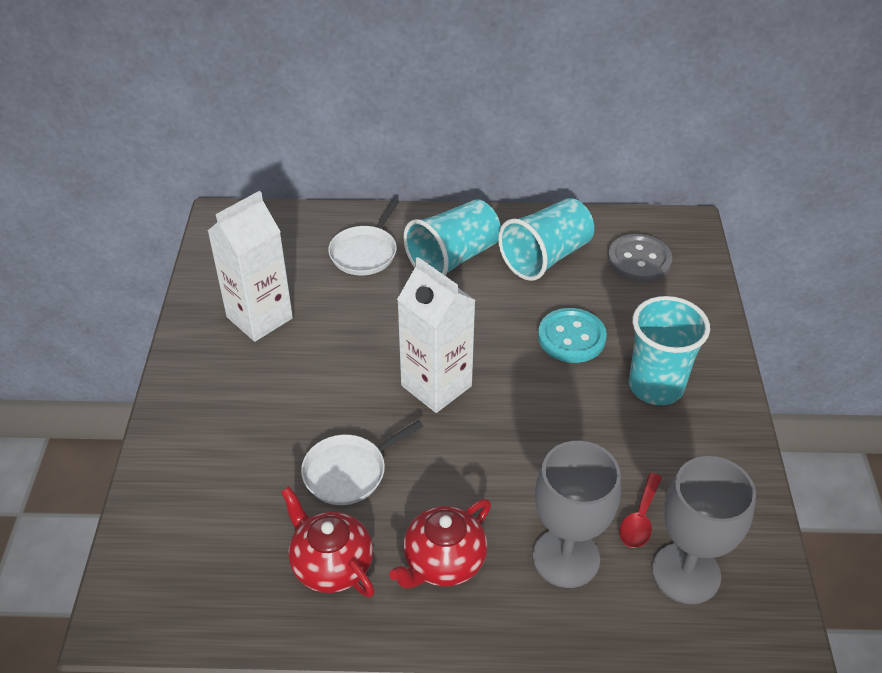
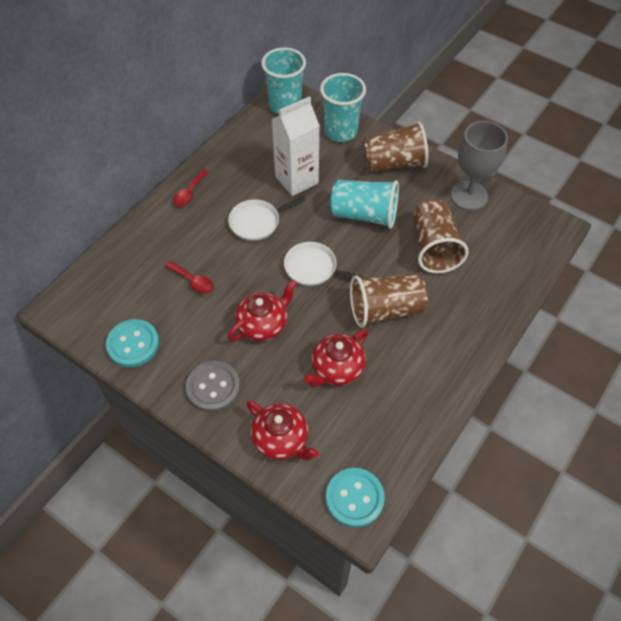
brown cup: 0 -> 3
grey goblet: 2 -> 1
red spoon: 1 -> 2
red teapot: 2 -> 3
turquoise button: 1 -> 2
white carton: 2 -> 1

